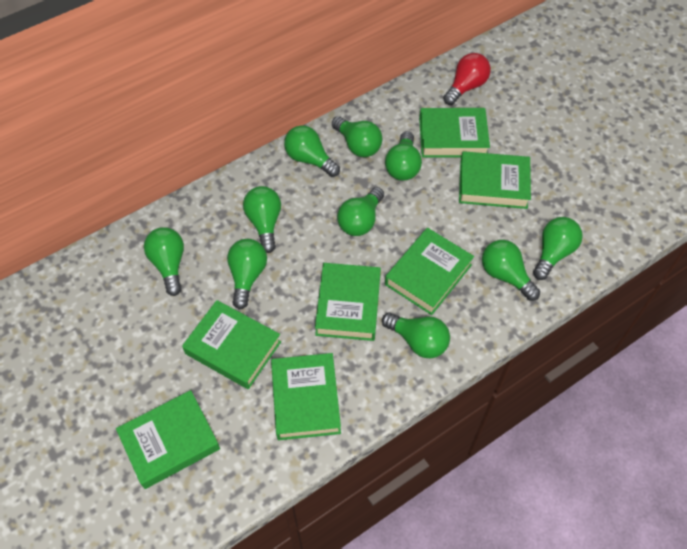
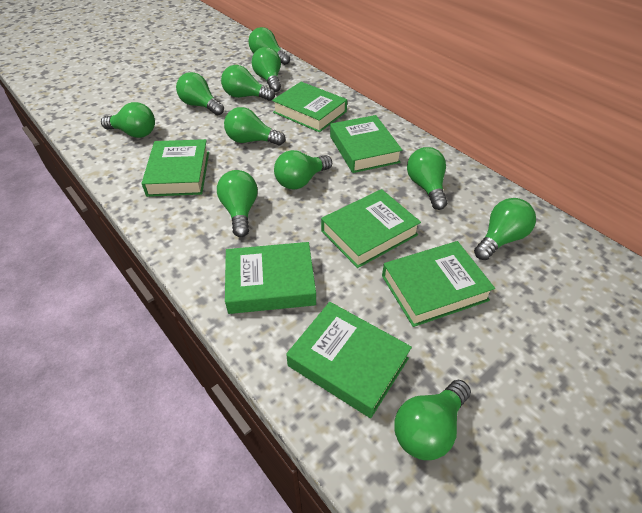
green light bulb: 10 -> 11
red light bulb: 1 -> 0

